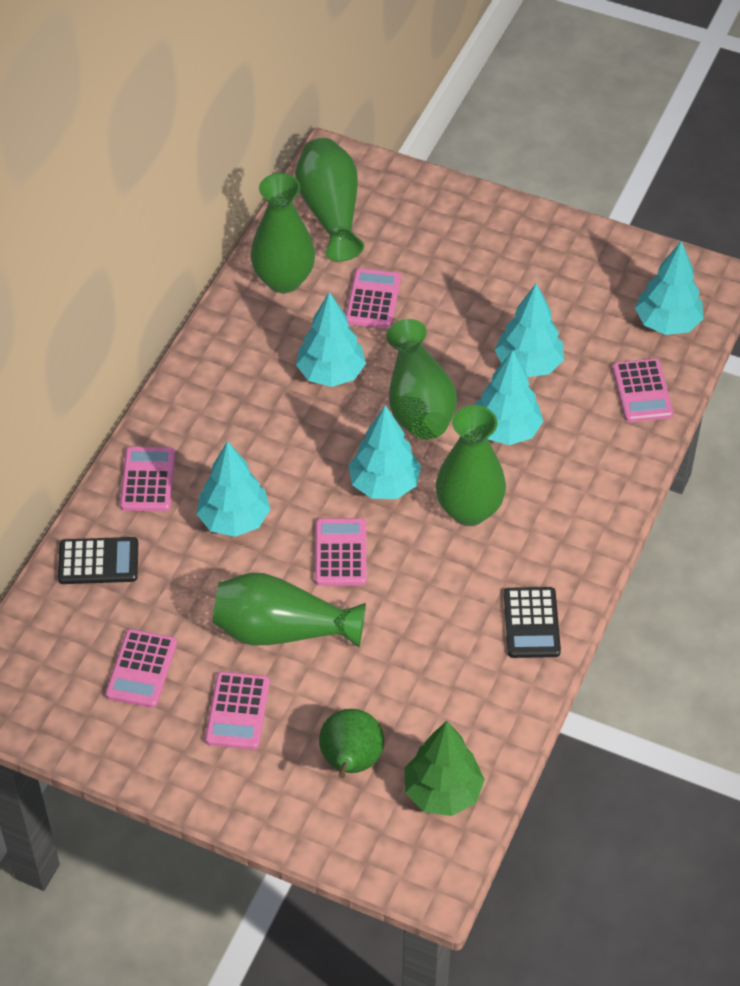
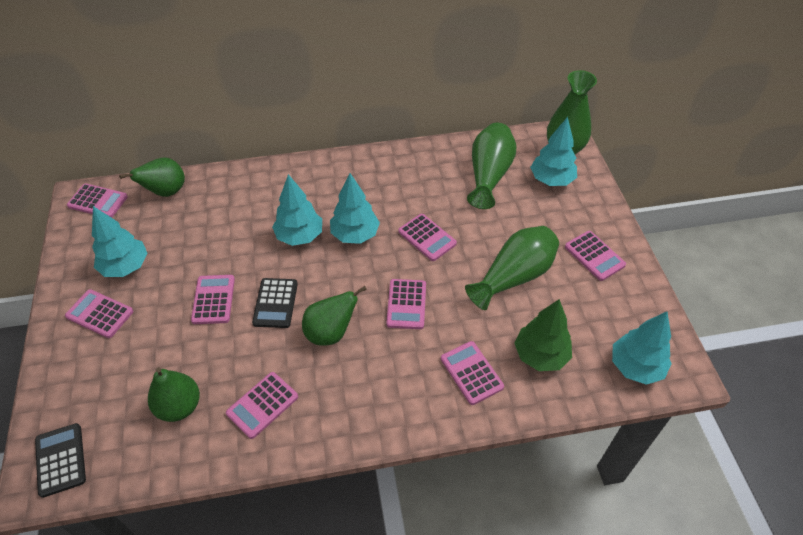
green pear: 1 -> 3
green vase: 5 -> 3
pink calculator: 6 -> 8
turquoise tree: 6 -> 5

